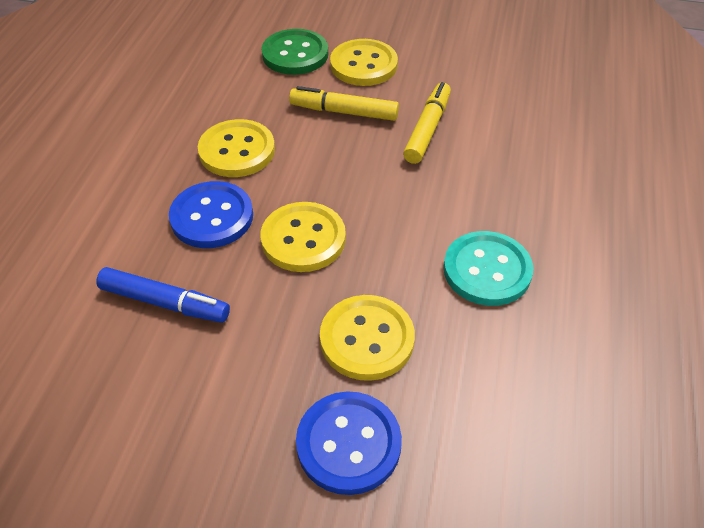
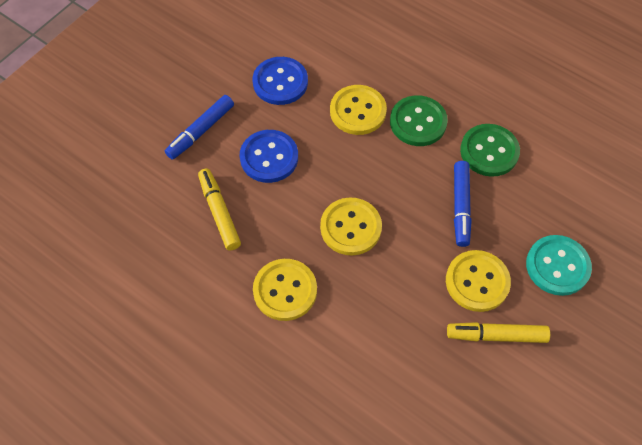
blue marker: 1 -> 2
green button: 1 -> 2

